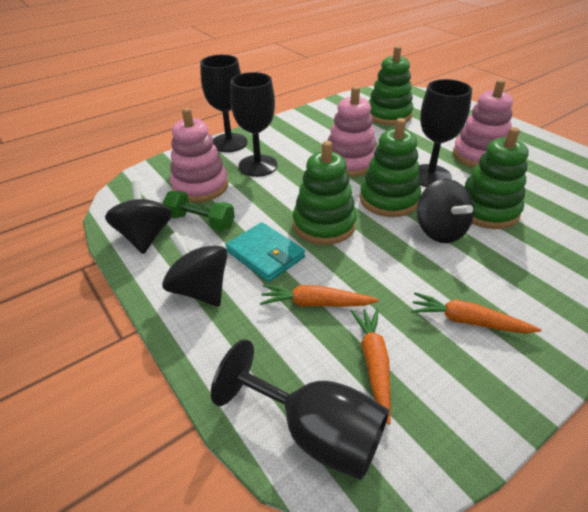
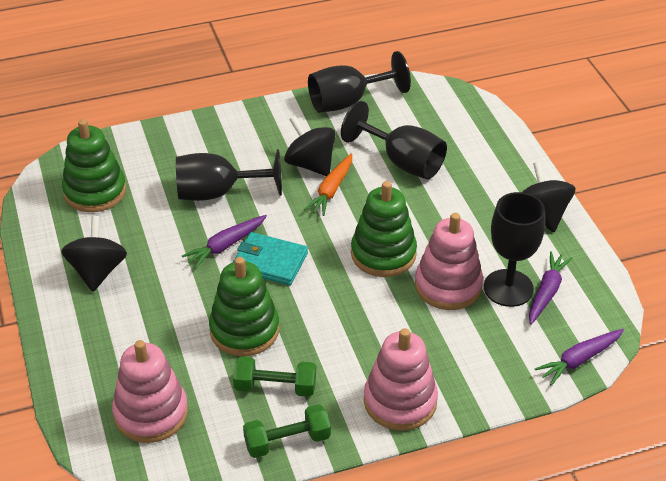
green dumbbell: 1 -> 2
green stacking toy: 4 -> 3
orange carrot: 3 -> 1
purple carrot: 0 -> 3

